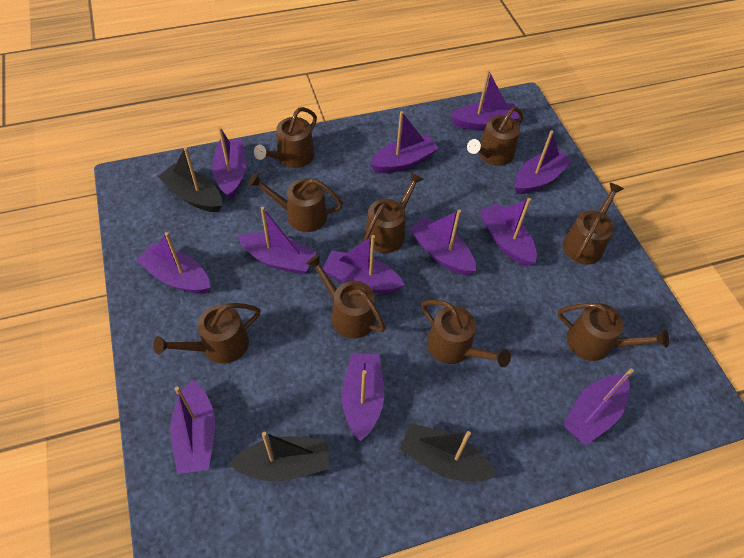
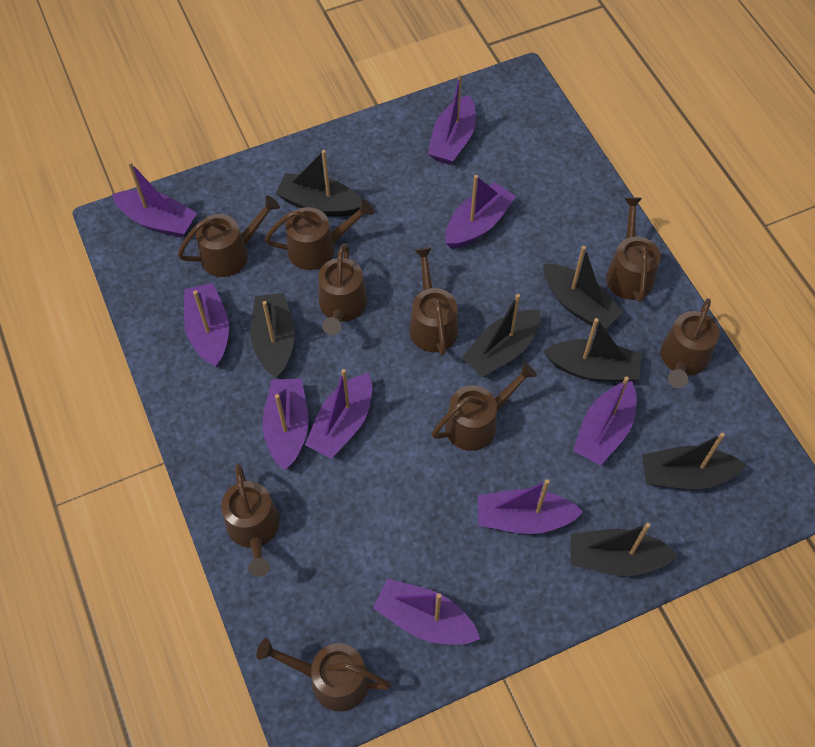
black boat: 3 -> 7
purple boat: 12 -> 9

